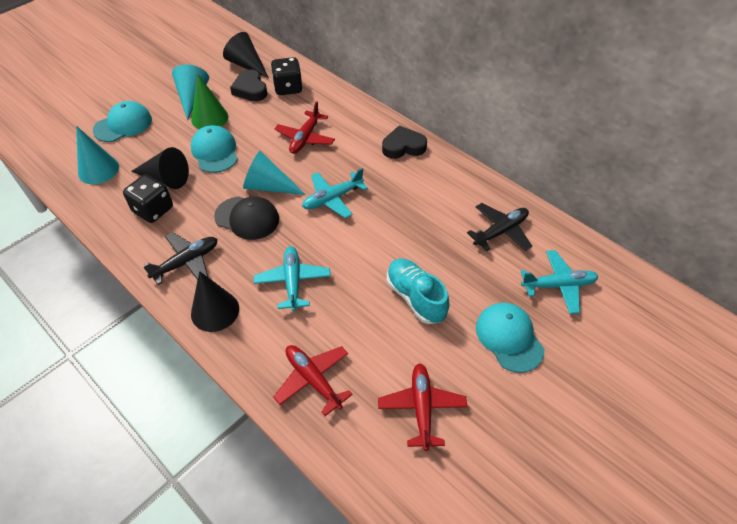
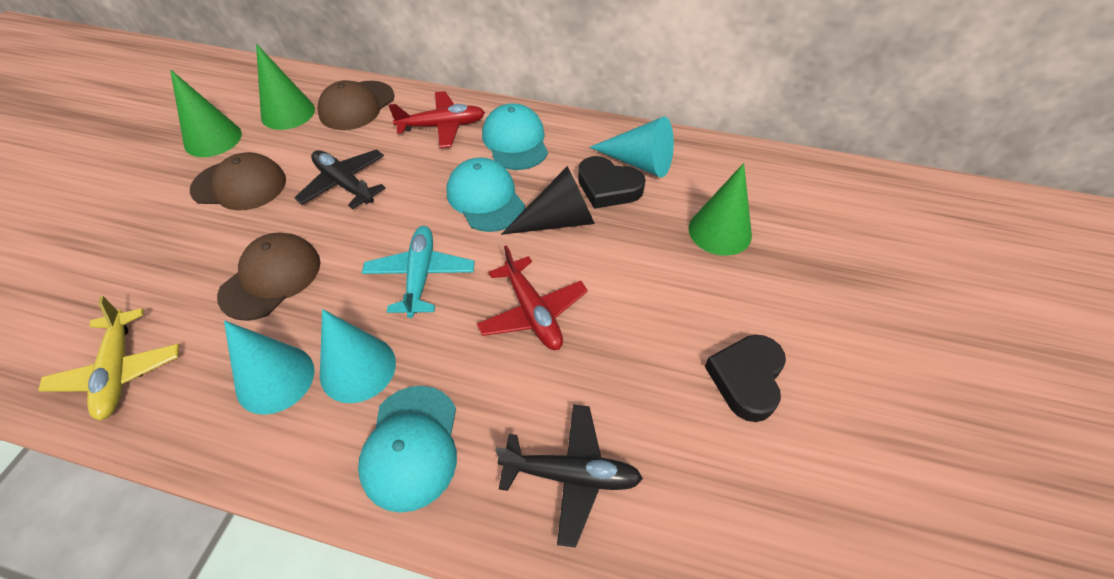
black cap: 1 -> 0
black cone: 3 -> 1
black dice: 2 -> 0
brown cap: 0 -> 3
green cone: 1 -> 3
red plane: 3 -> 2
turquoise plane: 3 -> 1
turquoise shoe: 1 -> 0
yellow plane: 0 -> 1

